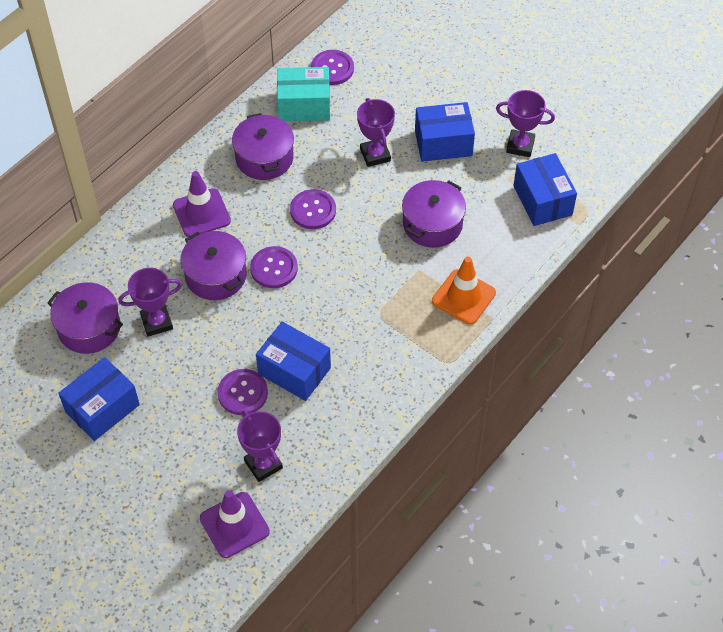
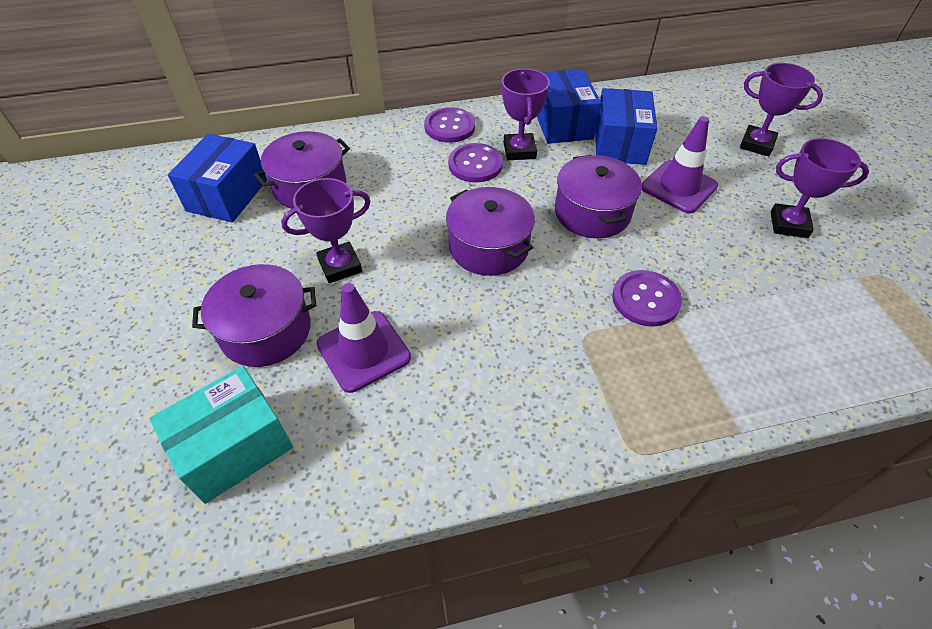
blue box: 4 -> 3
orange traffic cone: 1 -> 0
purple button: 4 -> 3

